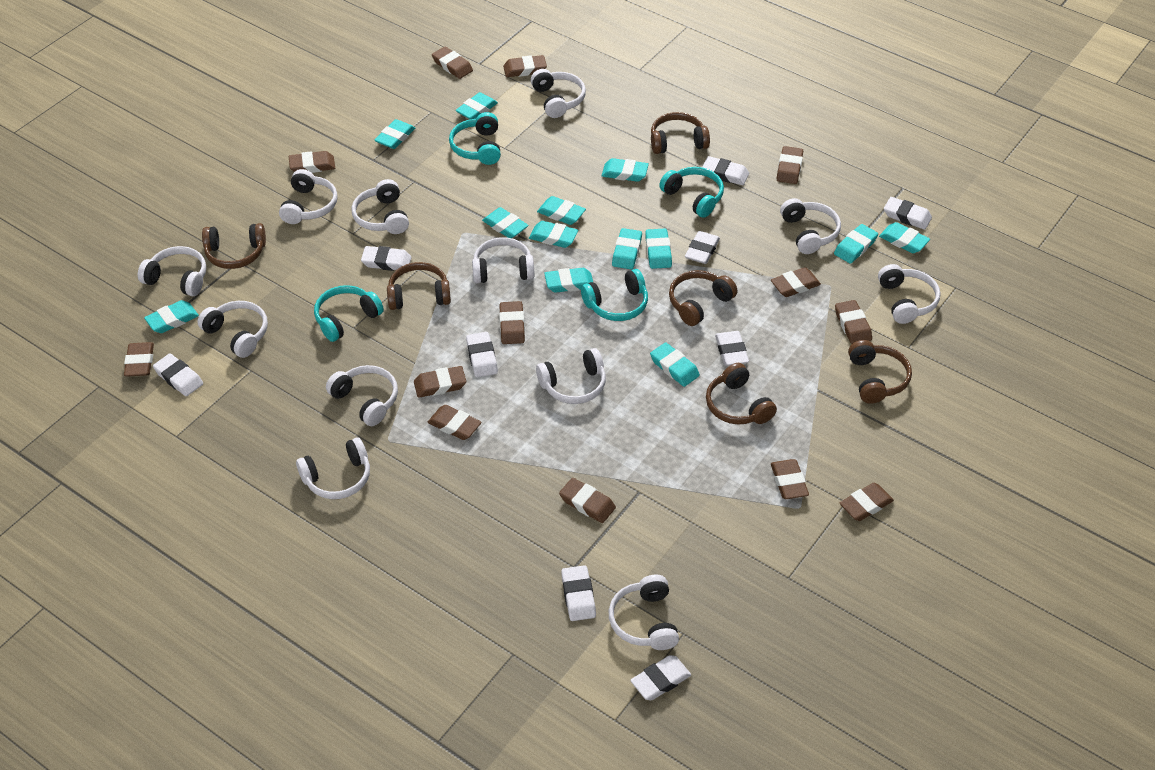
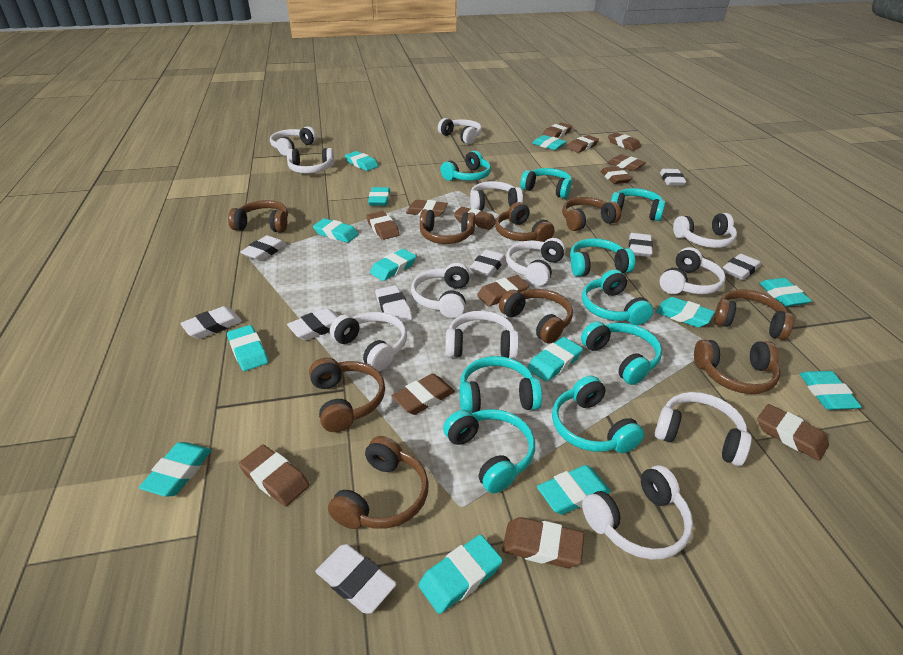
brown headphones: 6 -> 9
turquoise headphones: 4 -> 9

